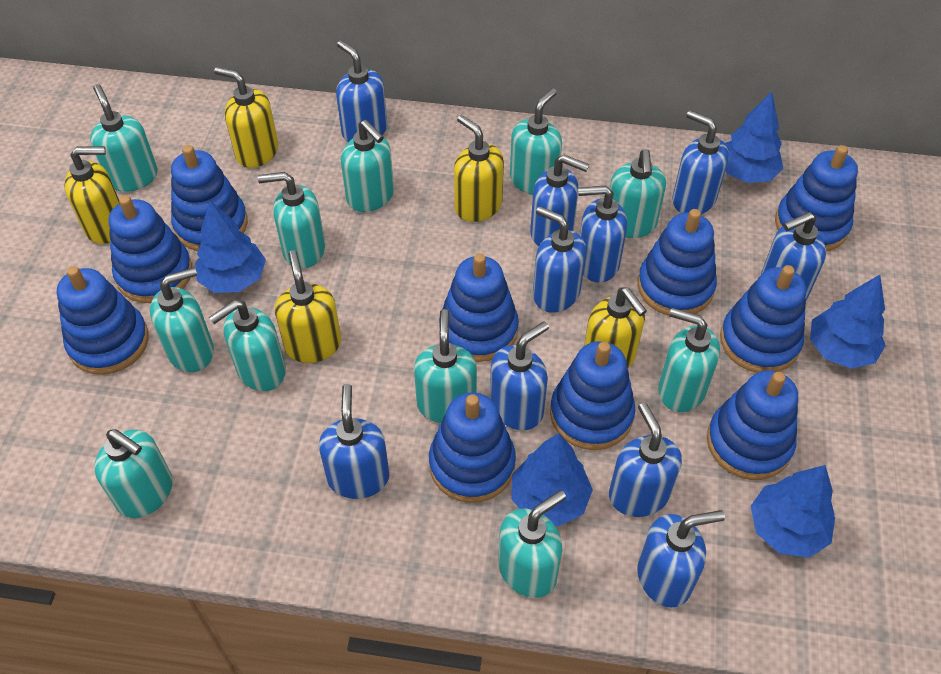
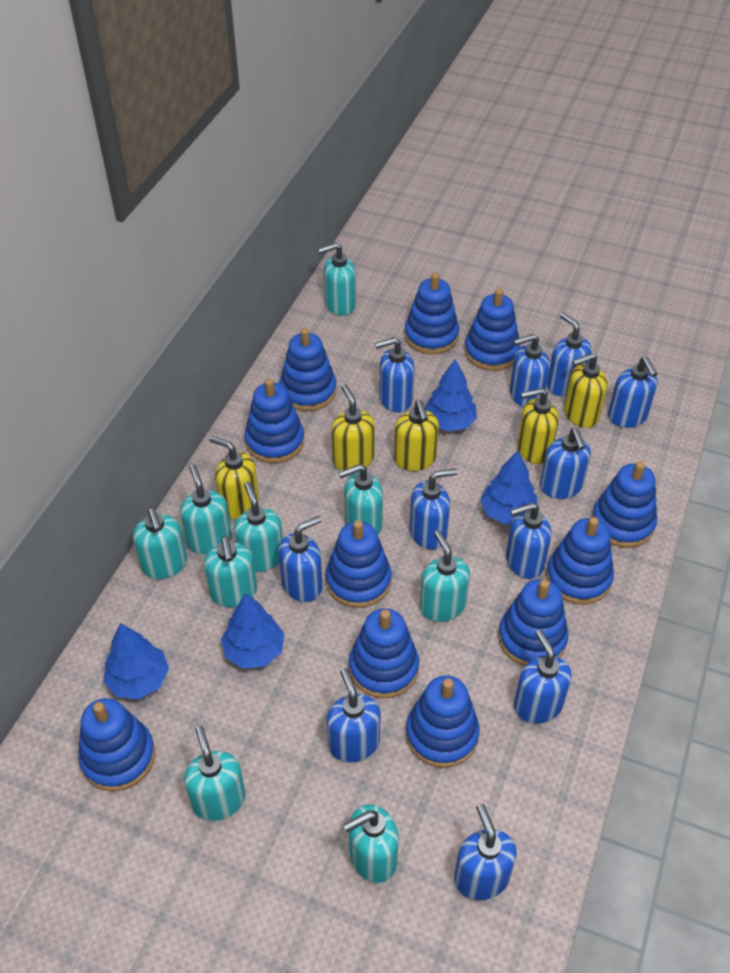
blue soap dispenser: 10 -> 11
blue stacking toy: 10 -> 11
blue tree: 5 -> 4
turquoise soap dispenser: 11 -> 9

